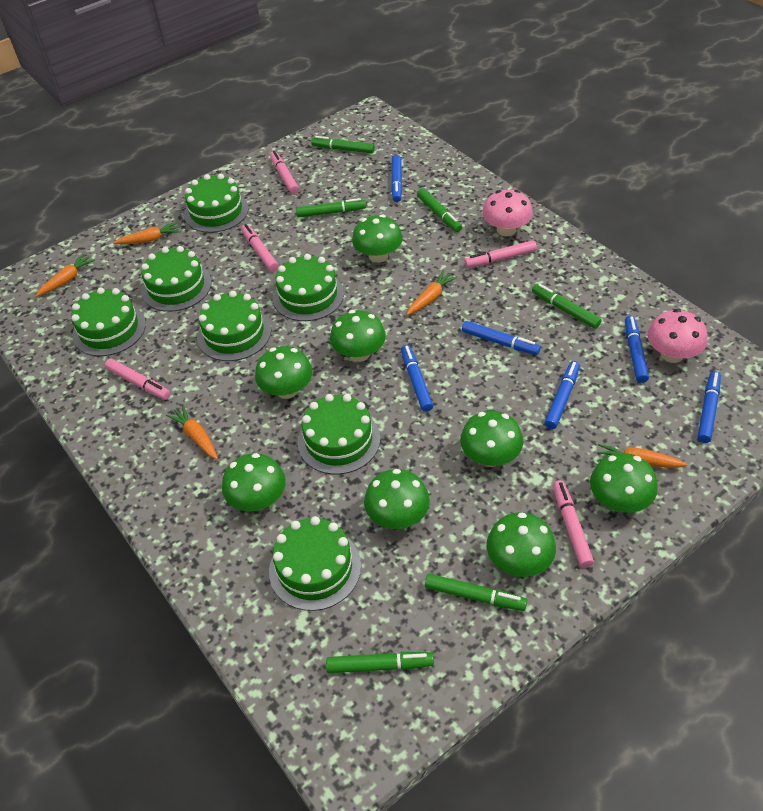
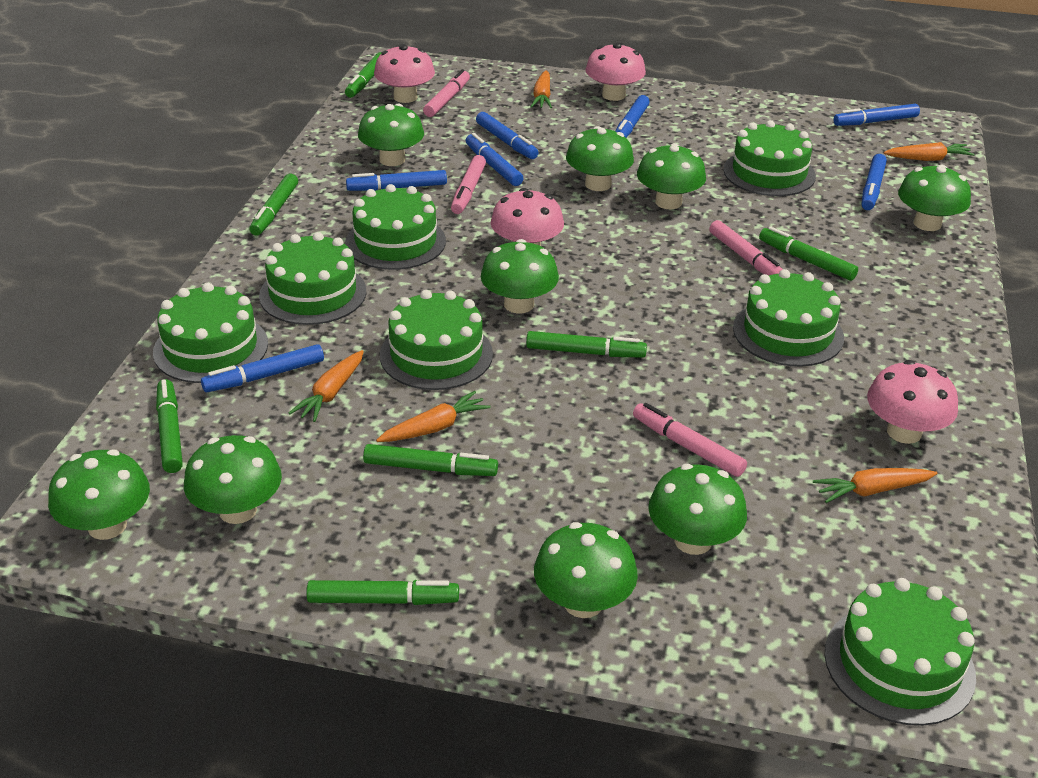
blue marker: 6 -> 7
green marker: 6 -> 7
green mushroom: 8 -> 9
pink marker: 5 -> 4
pink mushroom: 2 -> 4

